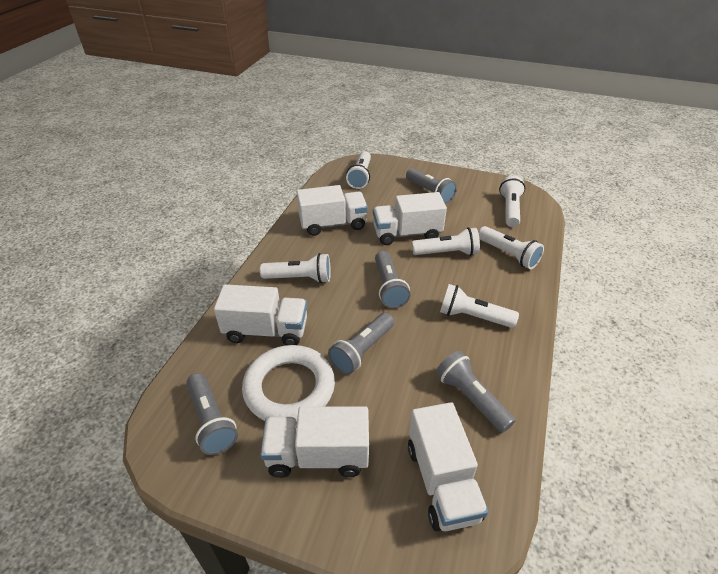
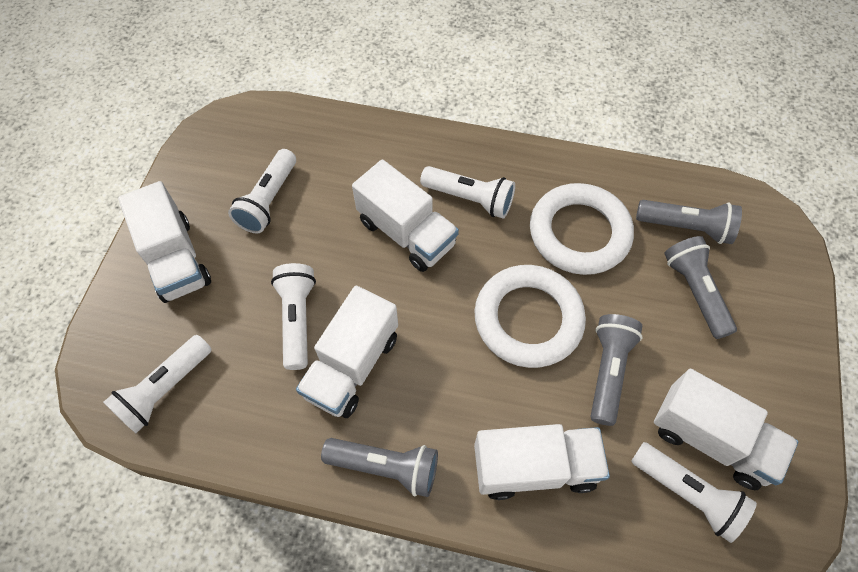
grey flashlight: 5 -> 4
white flashlight: 6 -> 5
white ring: 1 -> 2

